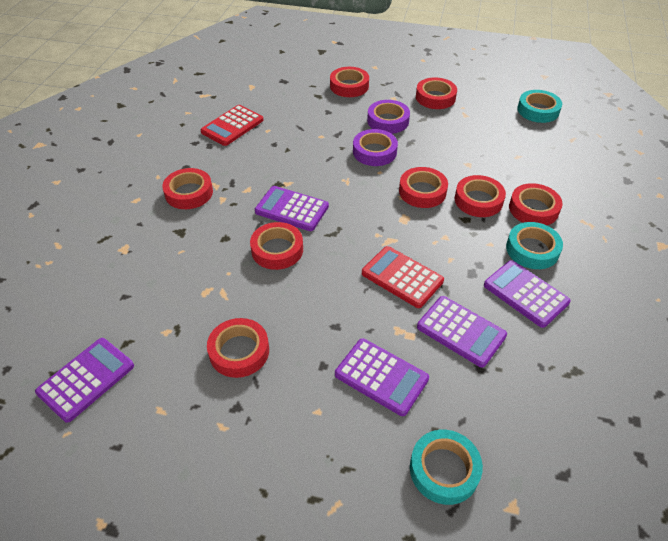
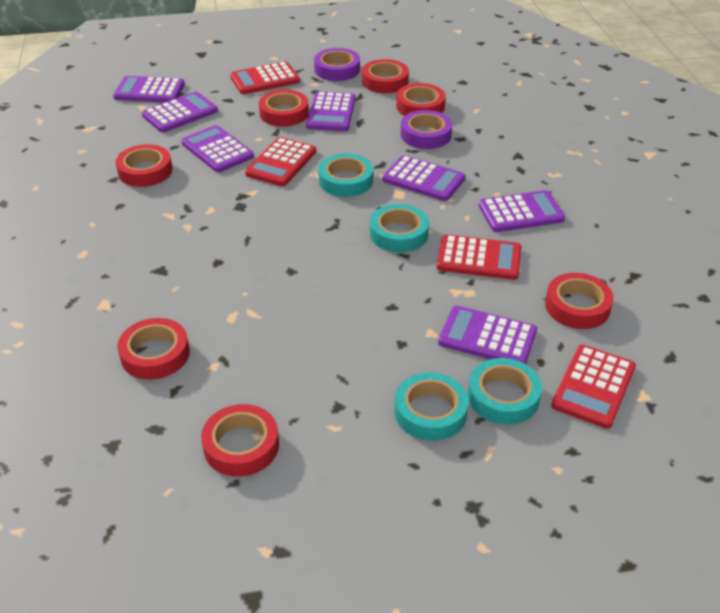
purple calculator: 5 -> 7
red calculator: 2 -> 4
red tape: 8 -> 7
turquoise tape: 3 -> 4

